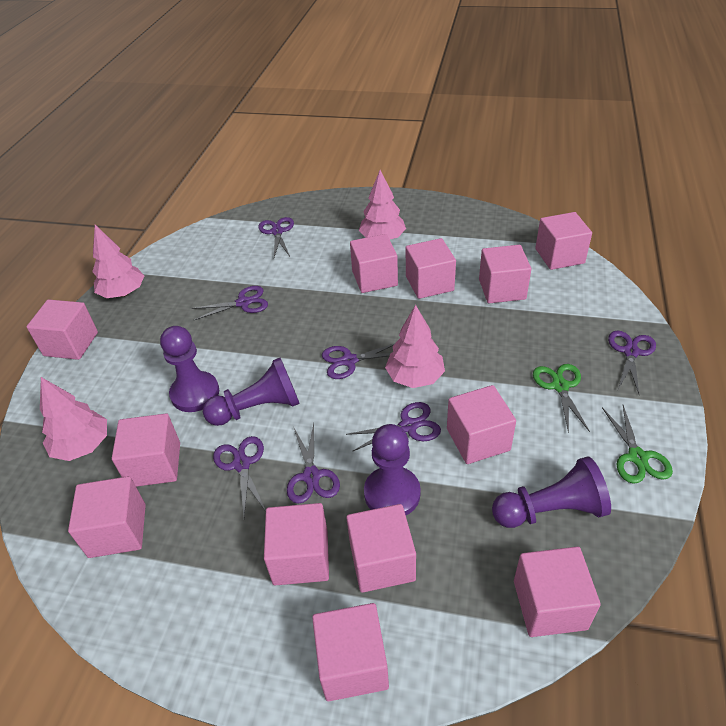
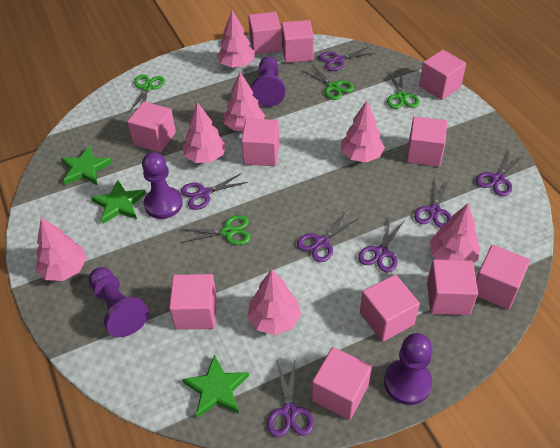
green scissors: 2 -> 4
green star: 0 -> 3
pink cube: 12 -> 11
pink tree: 4 -> 7

